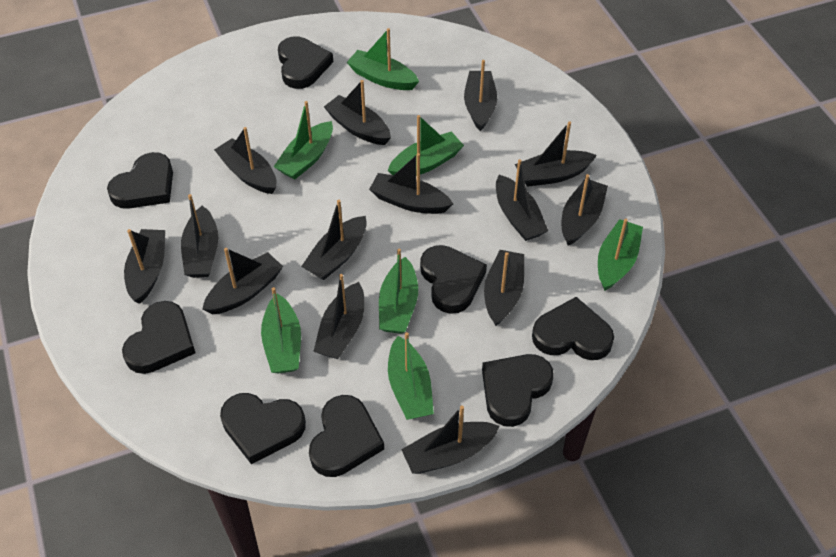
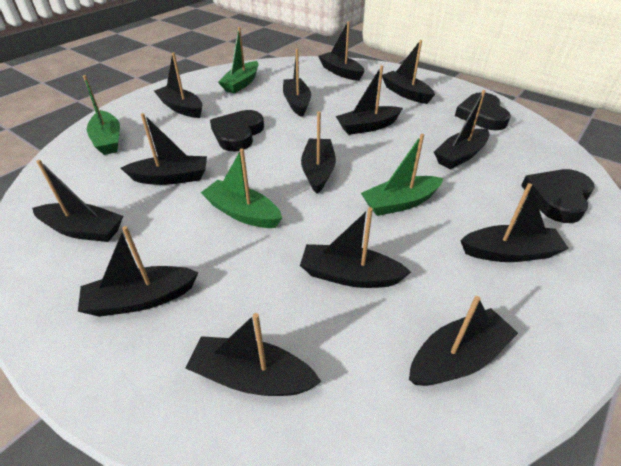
black heart: 8 -> 3
green boat: 7 -> 4

